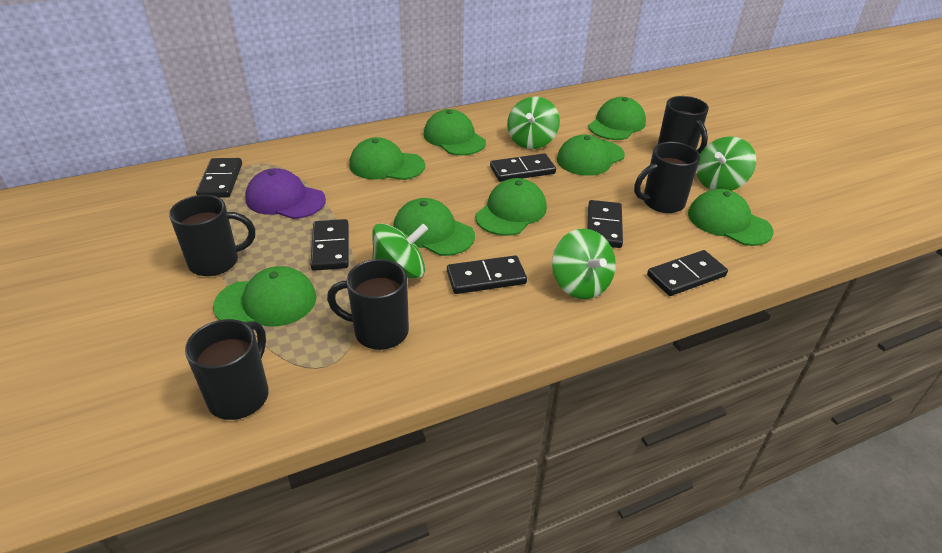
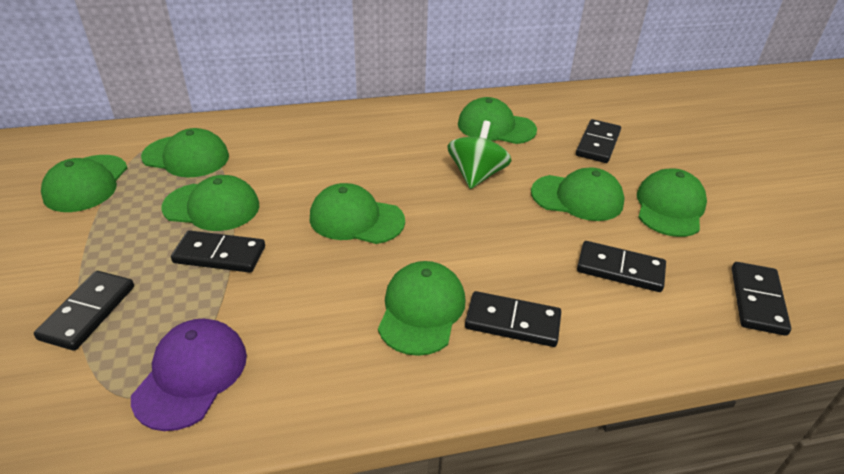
black mug: 5 -> 0
green spinning top: 4 -> 1

